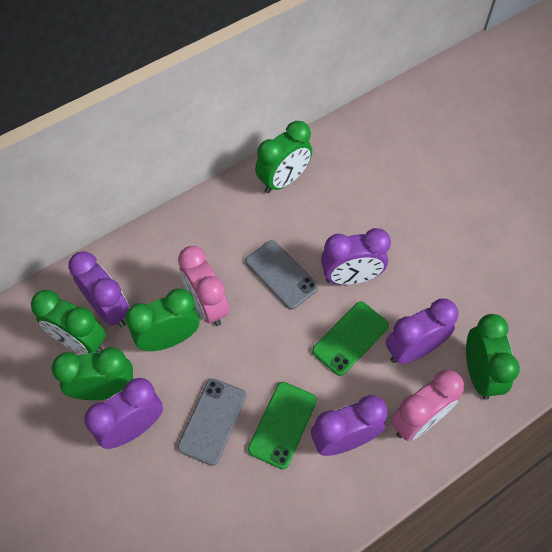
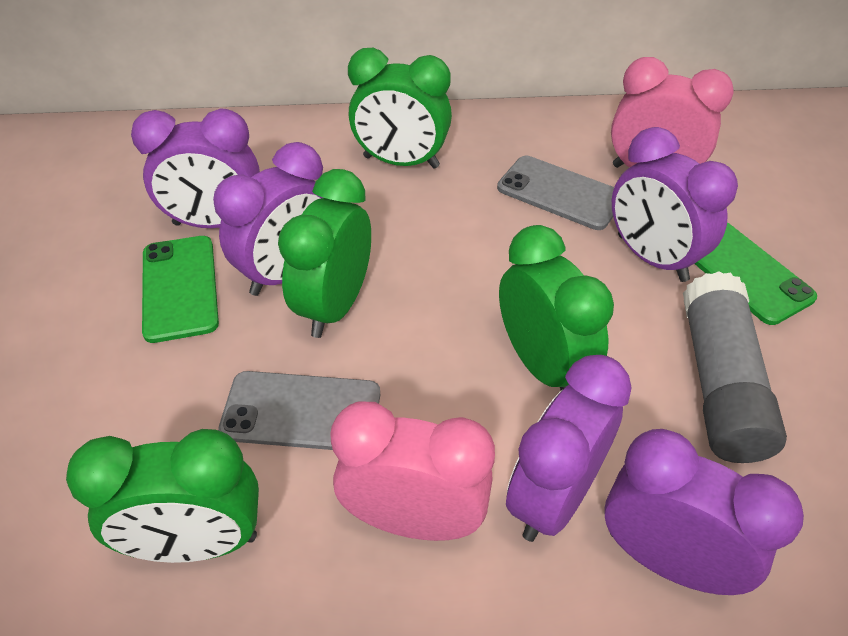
green clock: 5 -> 4
grey glue stick: 0 -> 1

